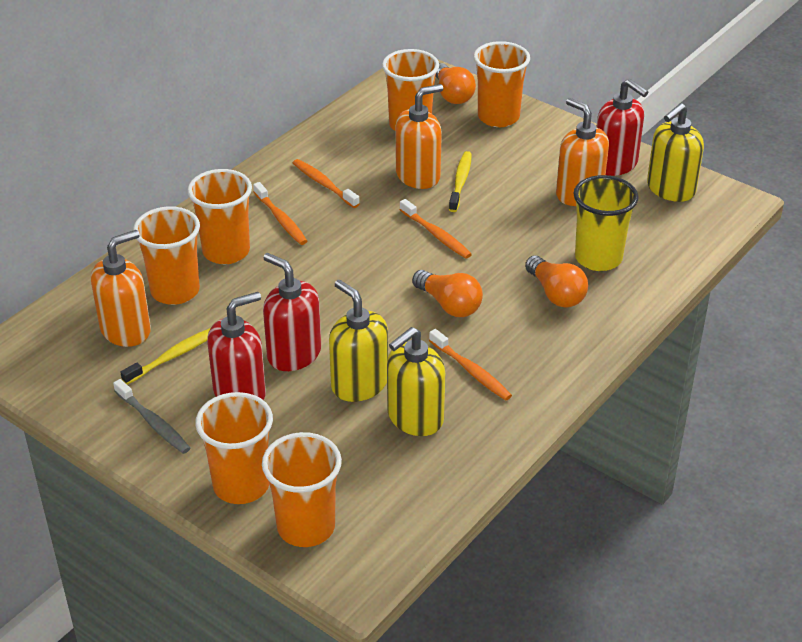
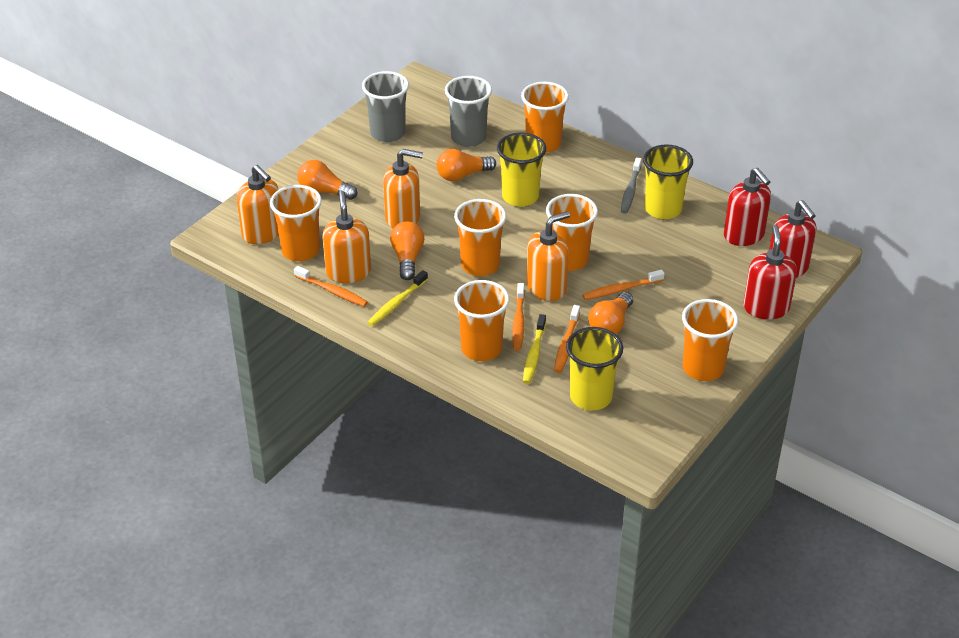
grey cup: 0 -> 2
orange light bulb: 3 -> 4
orange soap dispenser: 3 -> 4
yellow cup: 1 -> 3
yellow soap dispenser: 3 -> 0

